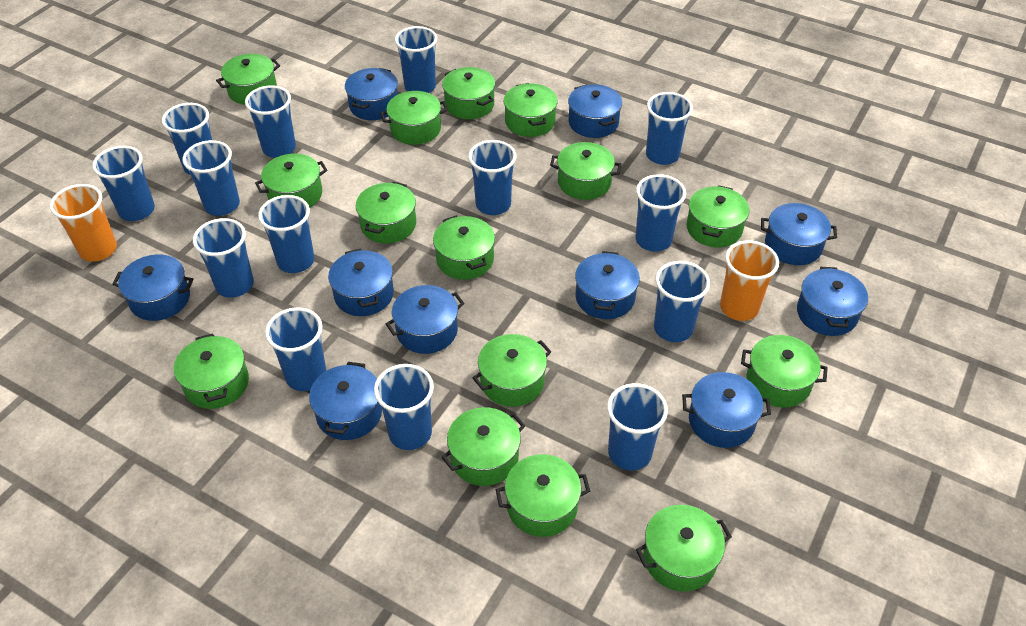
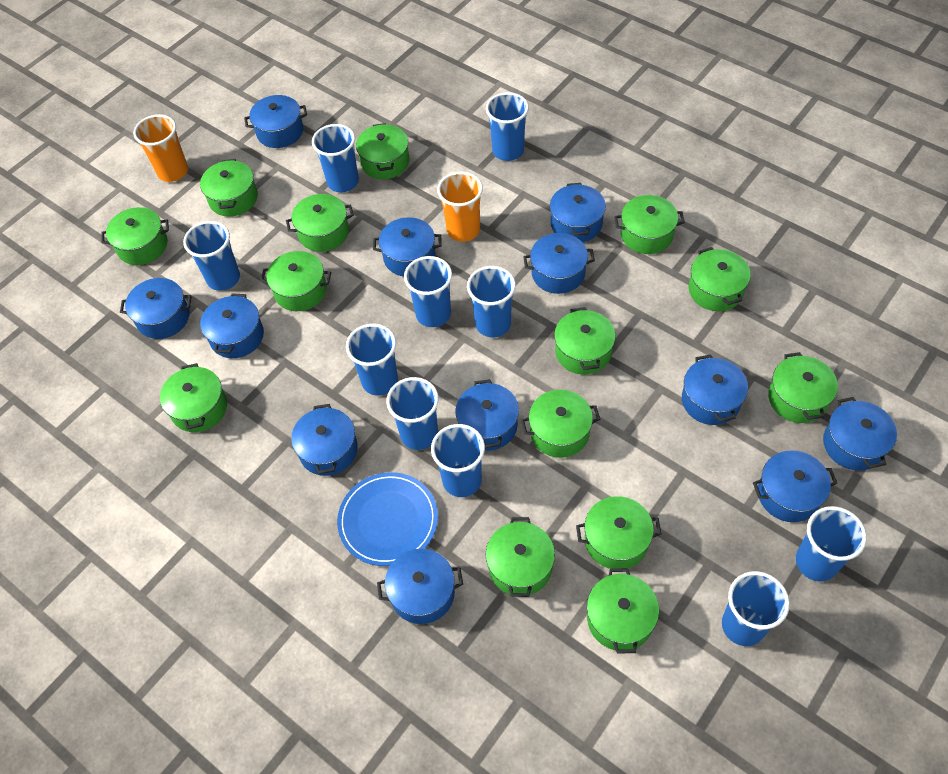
blue cup: 14 -> 10
blue plate: 0 -> 1
blue pot: 10 -> 12
green pot: 15 -> 14

